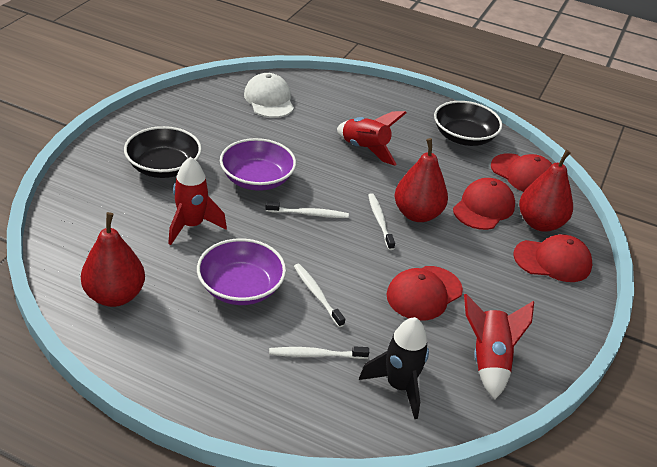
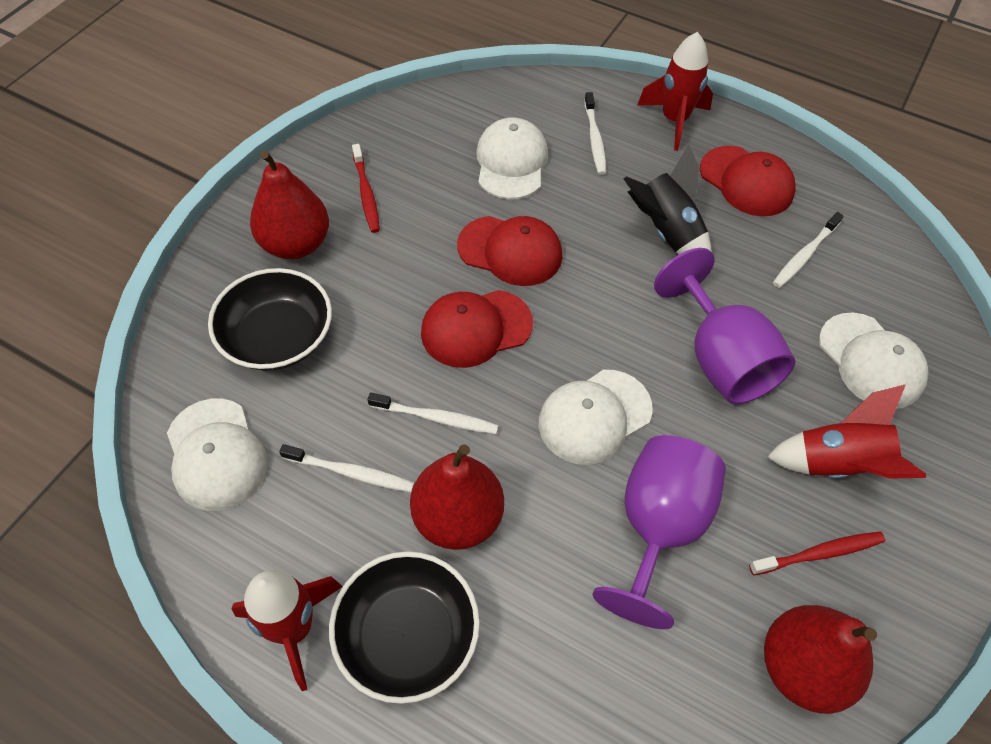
purple bowl: 2 -> 0
purple goblet: 0 -> 2
red cap: 4 -> 3
red toothbrush: 0 -> 2
white cap: 1 -> 4

